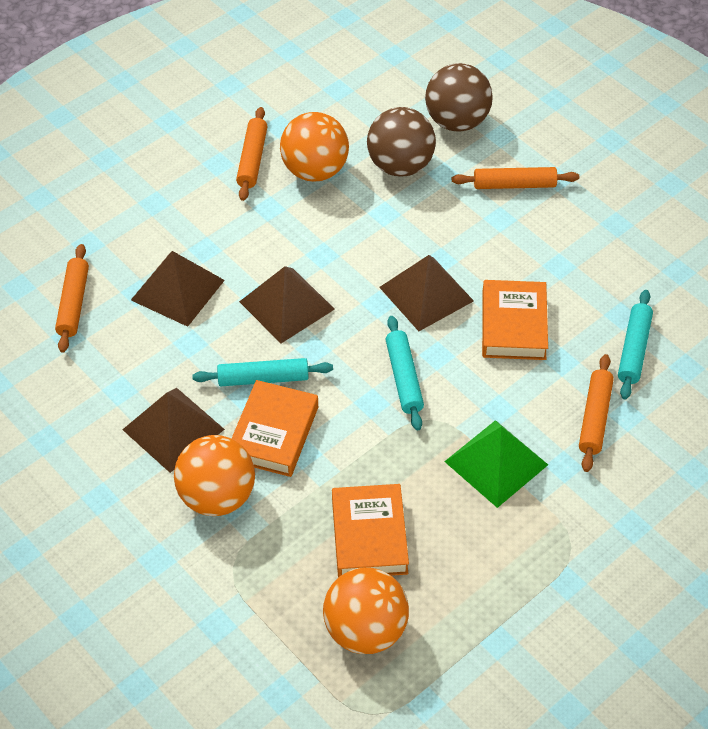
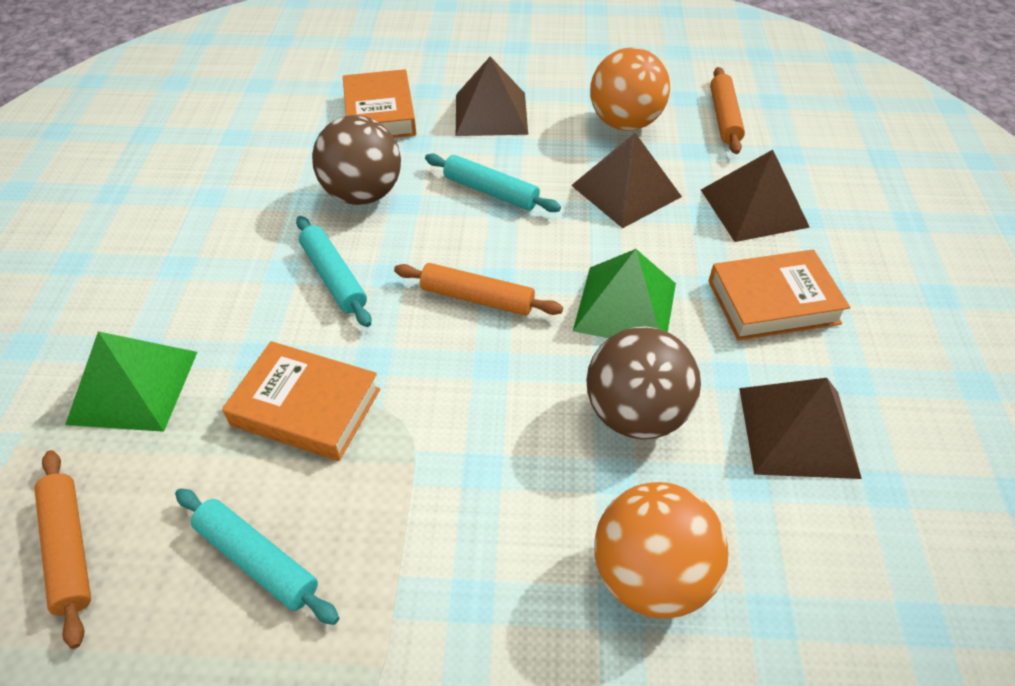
green pyramid: 1 -> 2
orange ball: 3 -> 2
orange rolling pin: 4 -> 3

